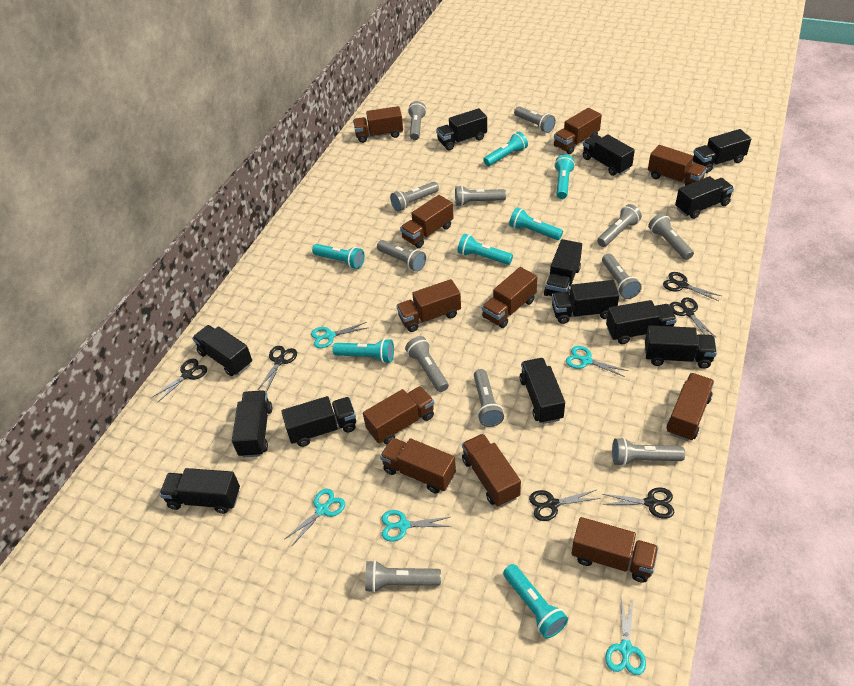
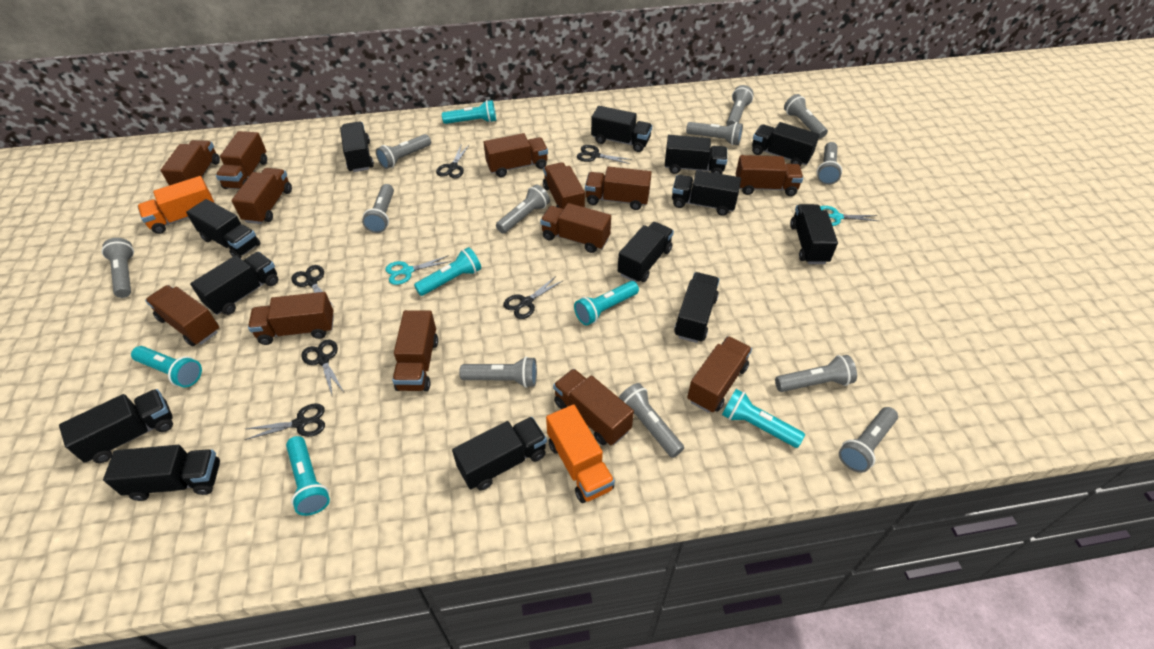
brown truck: 11 -> 13
orange truck: 0 -> 2
turquoise flashlight: 7 -> 6
turquoise scissors: 5 -> 2

